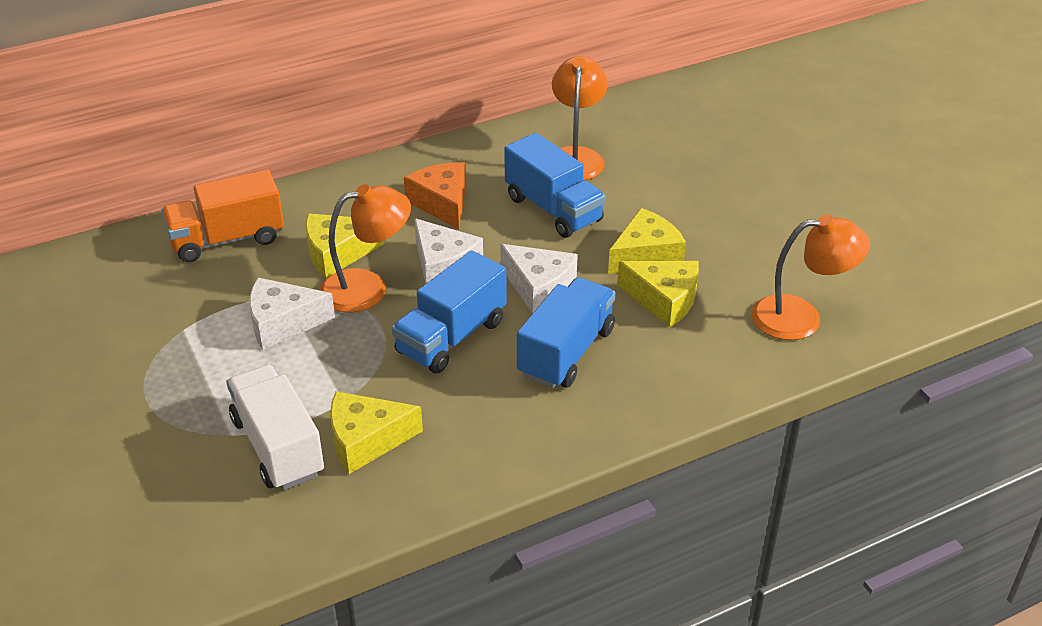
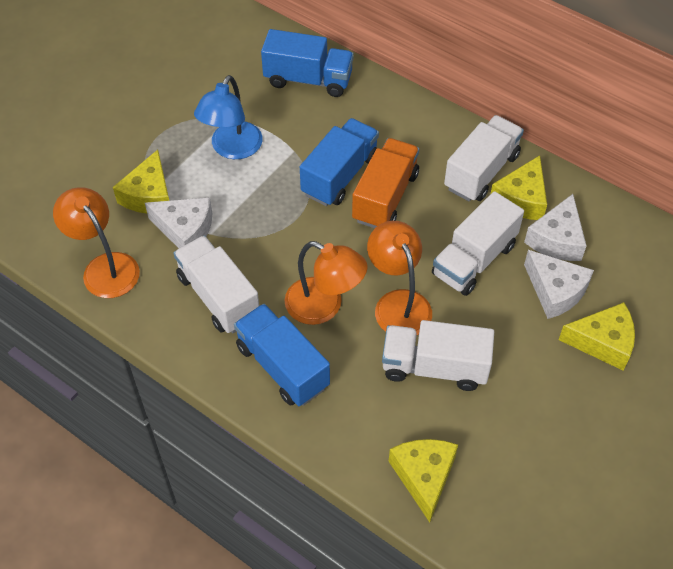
blue lamp: 0 -> 1
orange cheese: 1 -> 0
white truck: 1 -> 4

